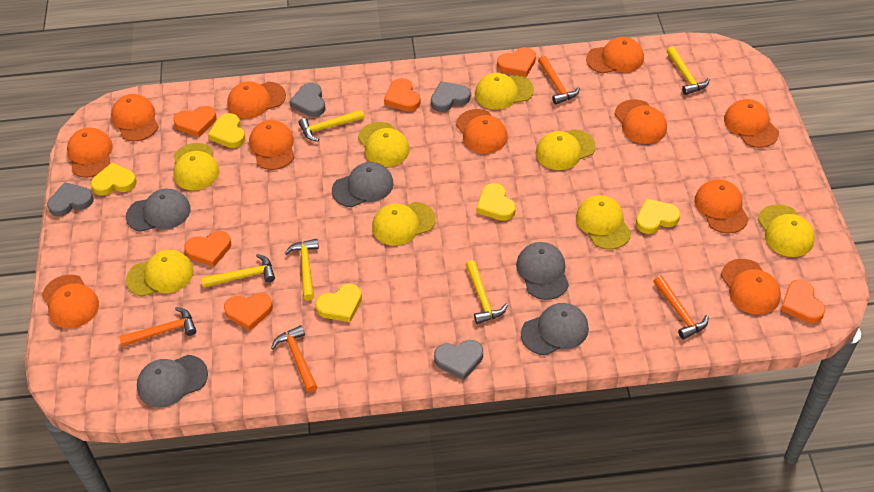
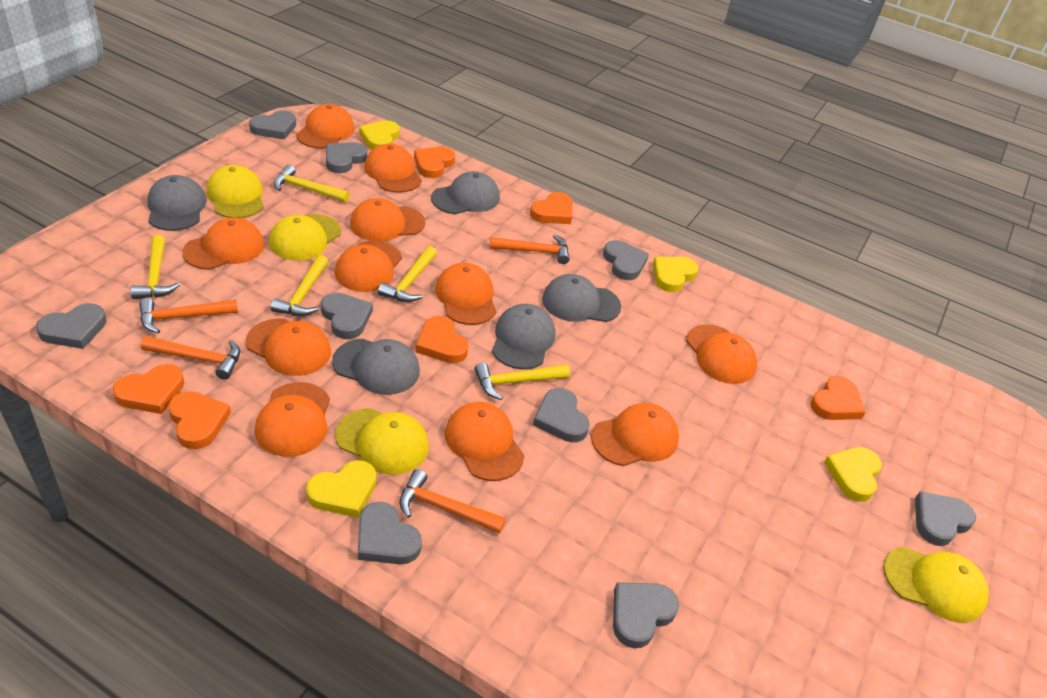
grey heart: 4 -> 9
yellow cap: 8 -> 4
yellow heart: 5 -> 4

